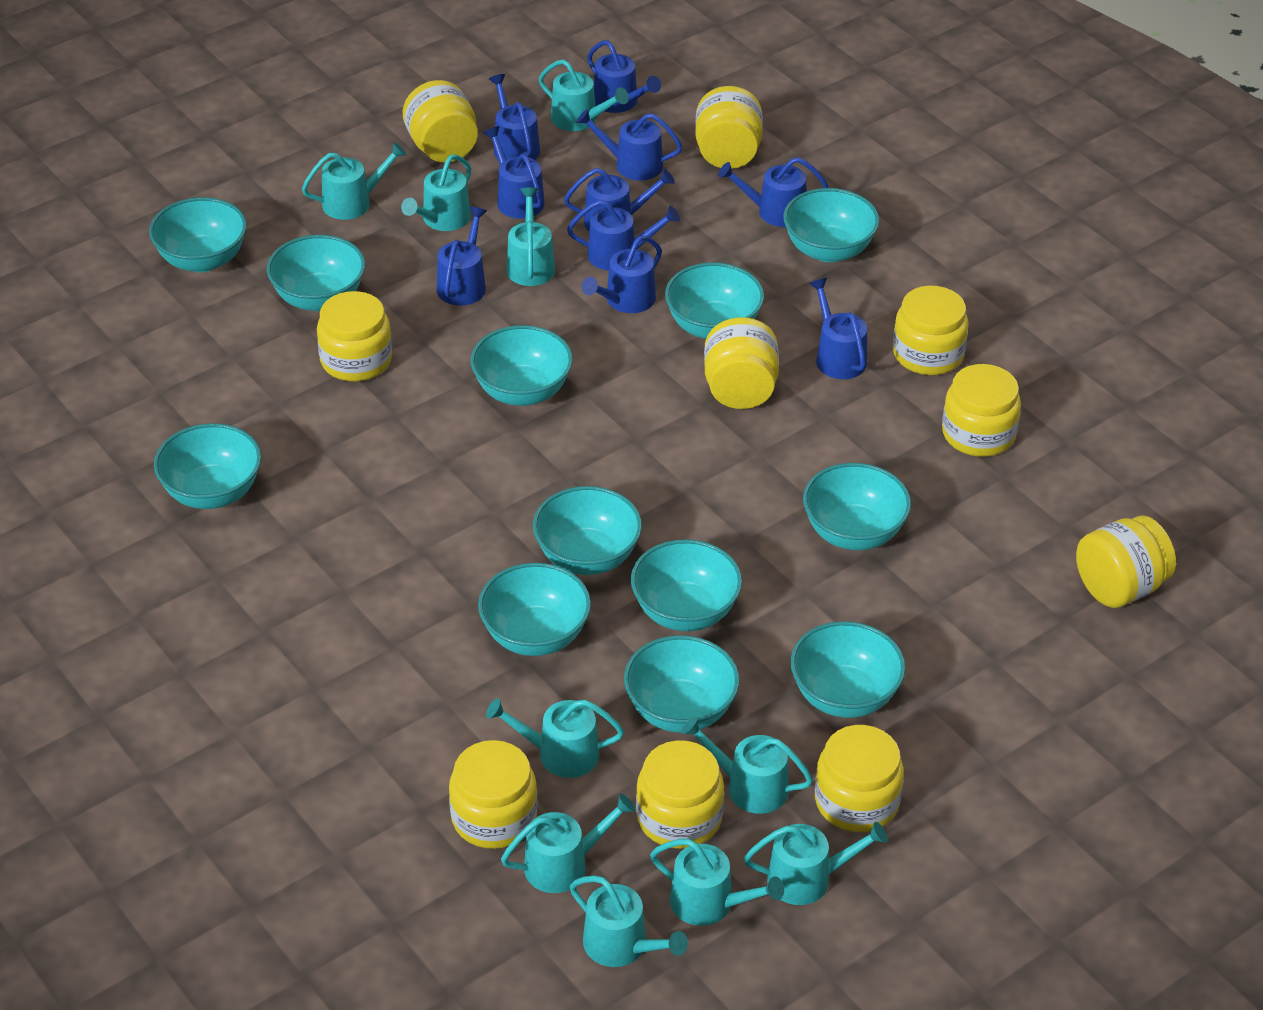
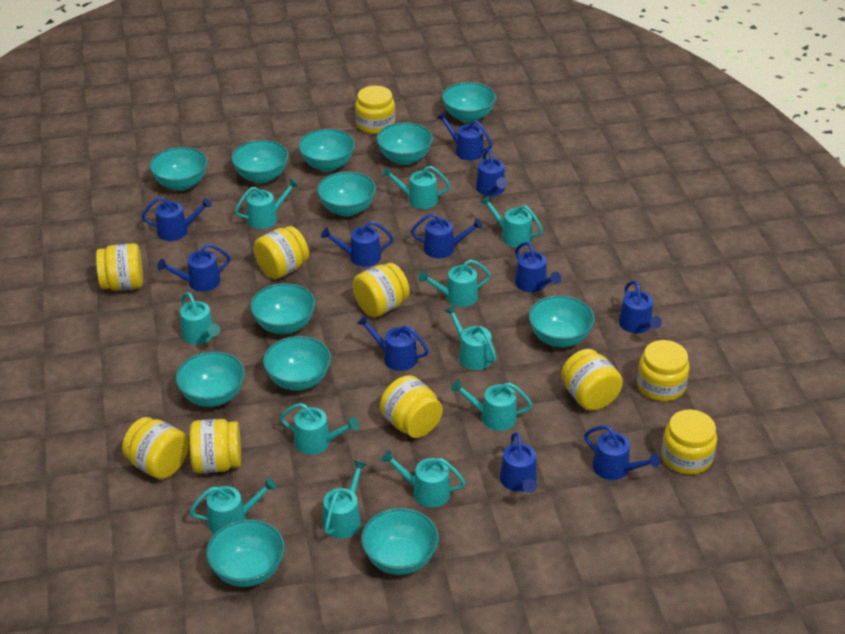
blue watering can: 10 -> 11
turquoise watering can: 10 -> 11

